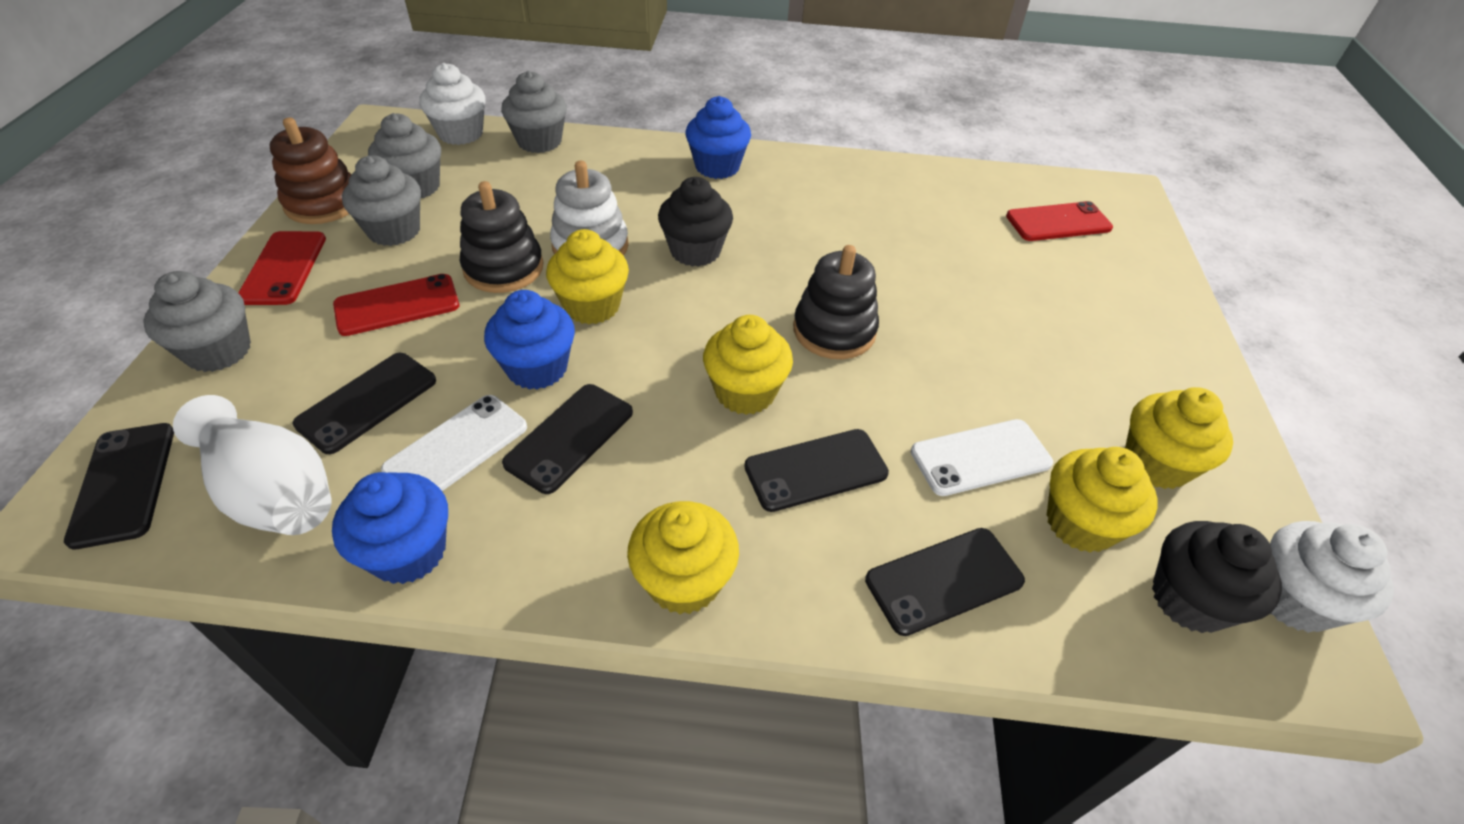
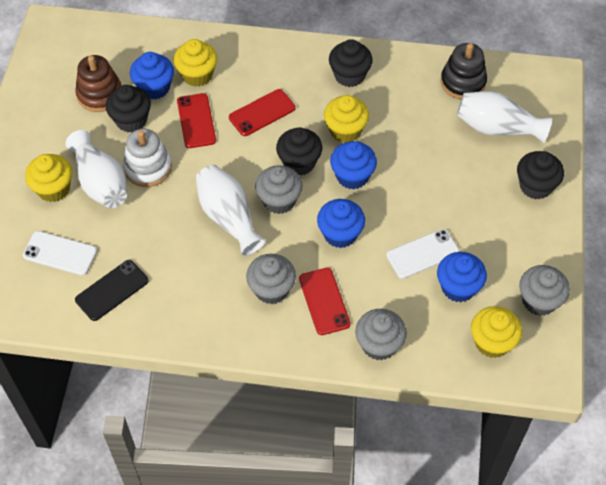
black cupcake: 2 -> 4
black phone: 5 -> 1
black stacking toy: 2 -> 1
blue cupcake: 3 -> 4
white cupcake: 2 -> 0
white vase: 1 -> 3
yellow cupcake: 5 -> 4

